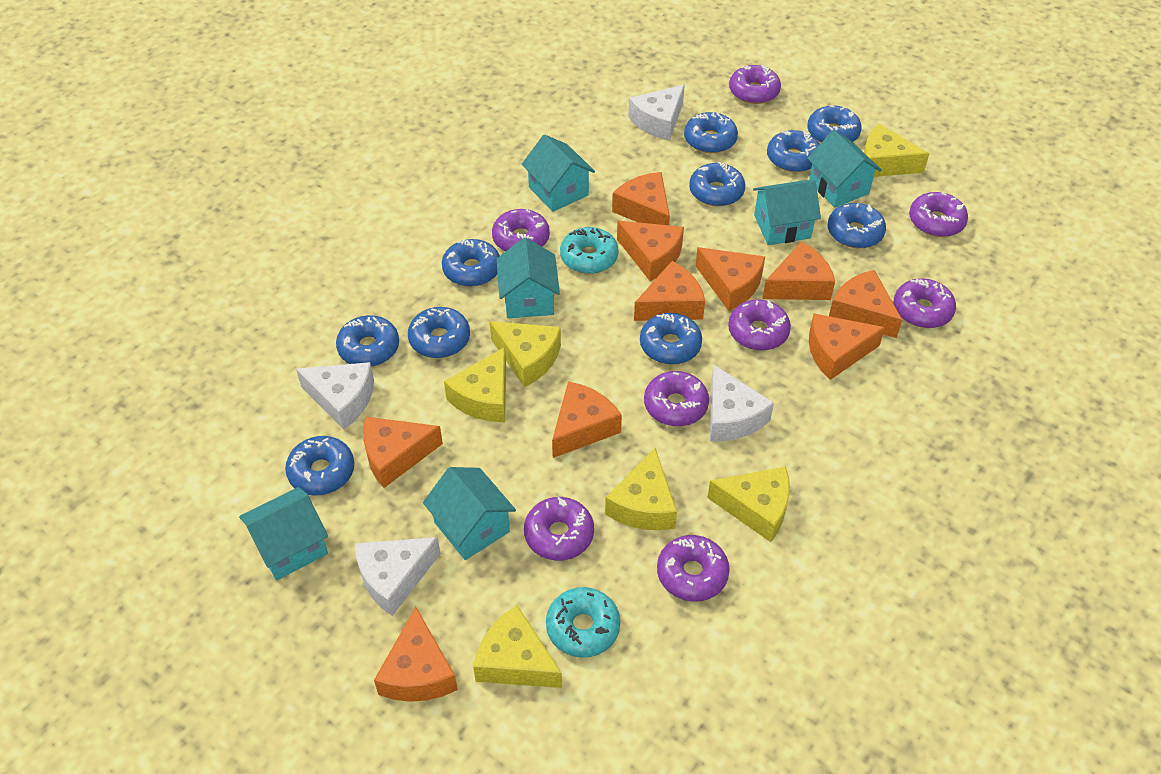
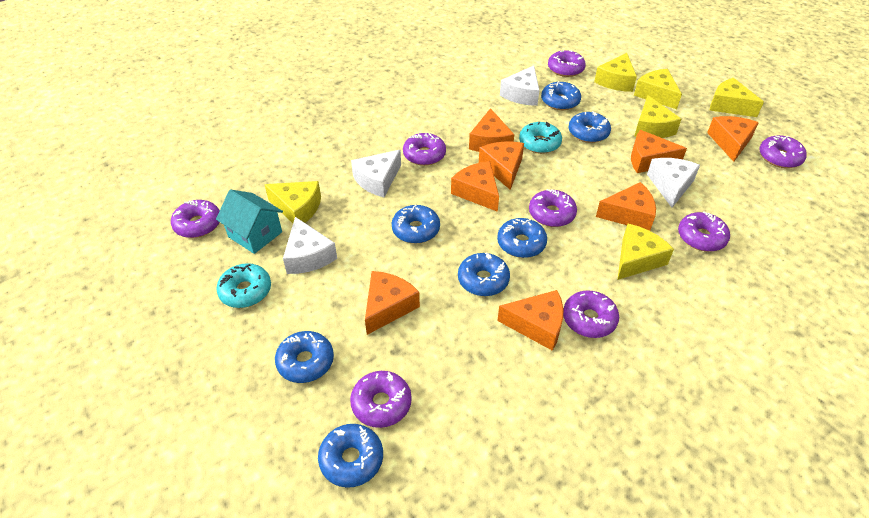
blue donut: 10 -> 7
orange cheese: 10 -> 8
turquoise house: 6 -> 1

